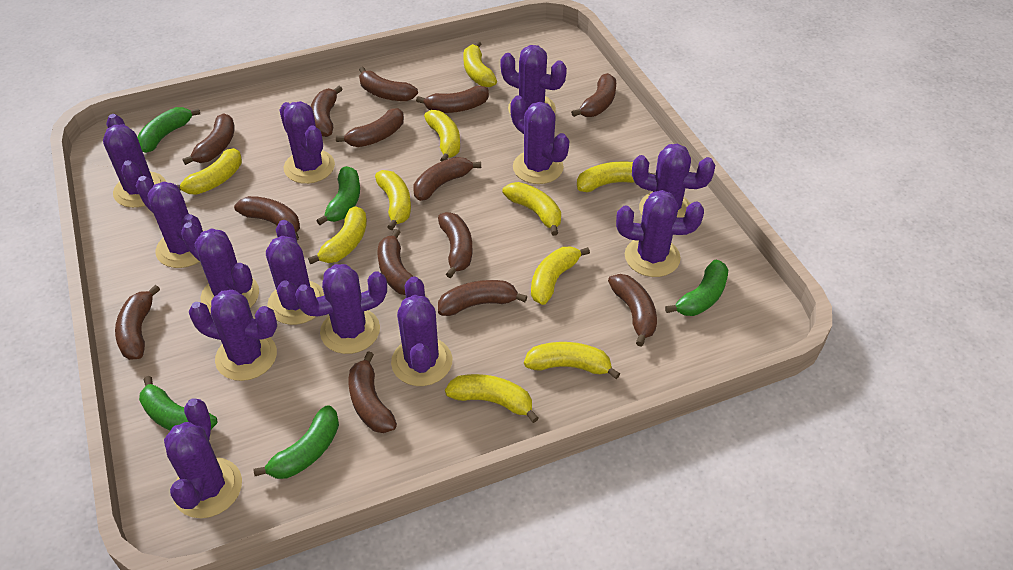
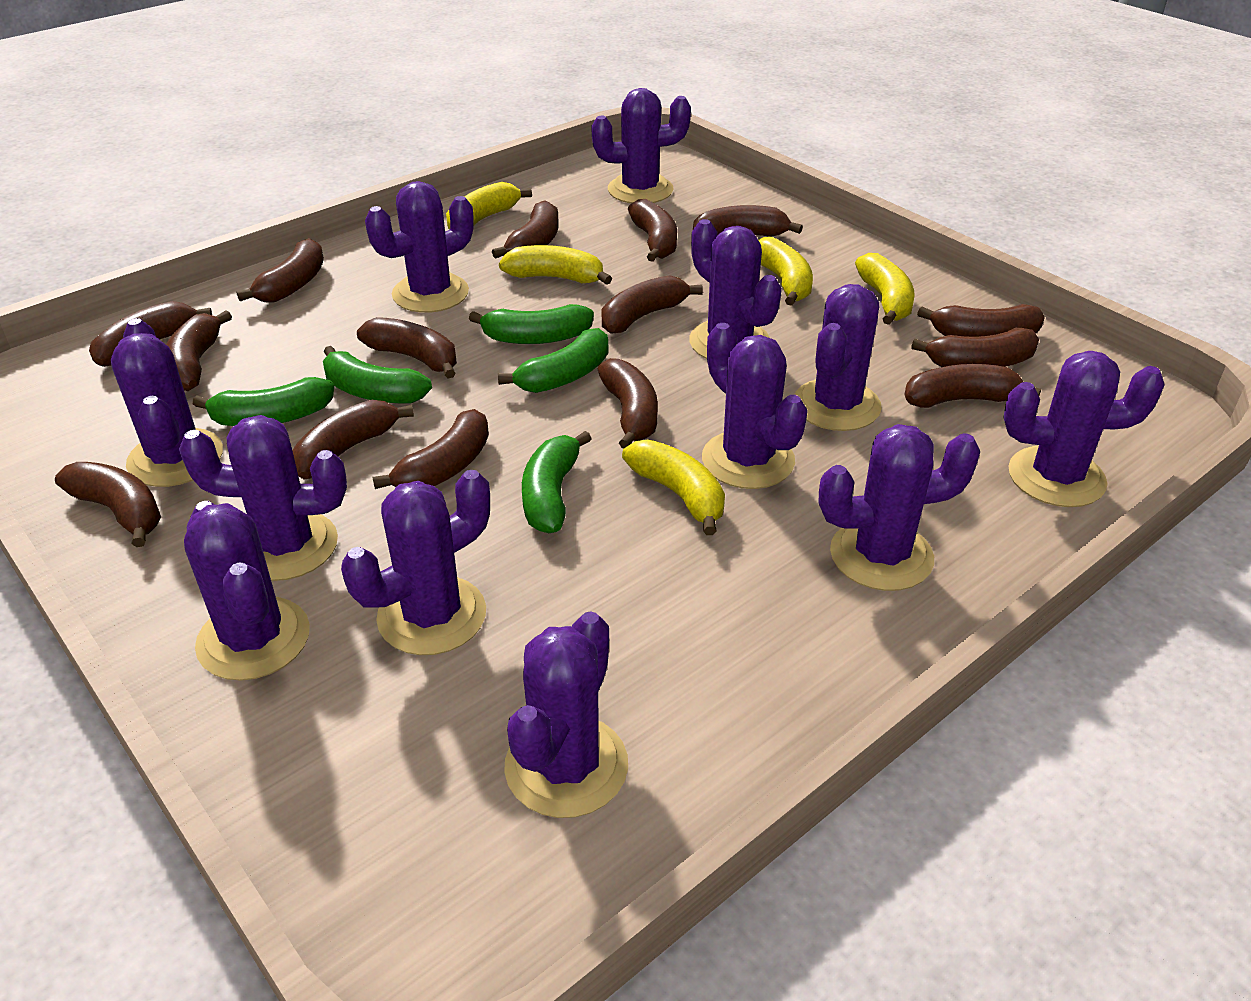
brown banana: 14 -> 15
purple cactus: 13 -> 12
yellow banana: 10 -> 5

